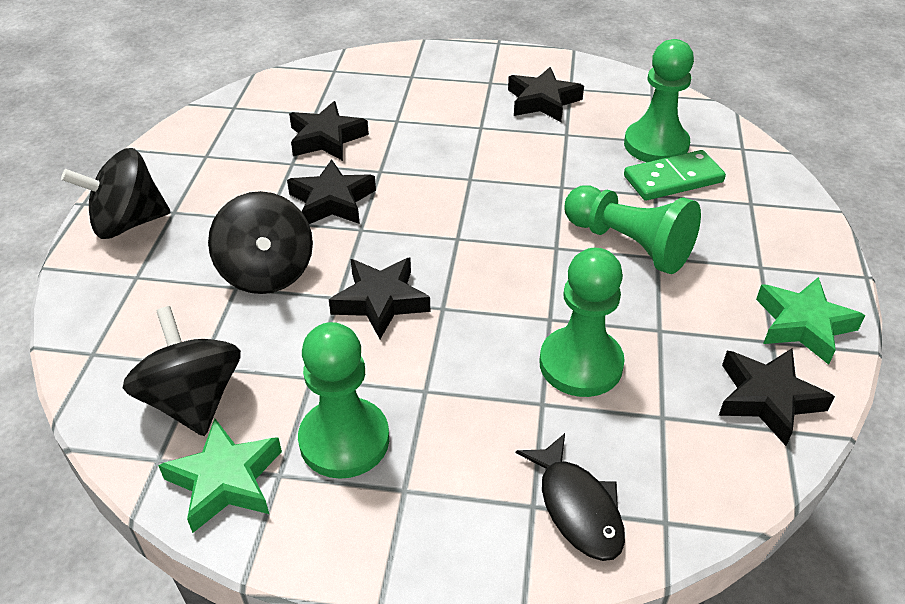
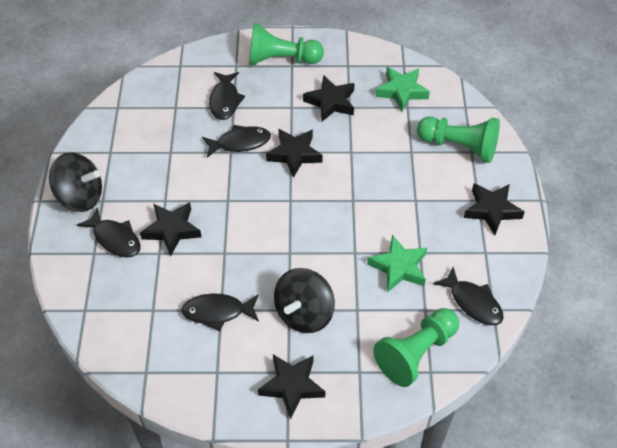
black fish: 1 -> 5
black spinning top: 3 -> 2
green domino: 1 -> 0
green pawn: 4 -> 3

